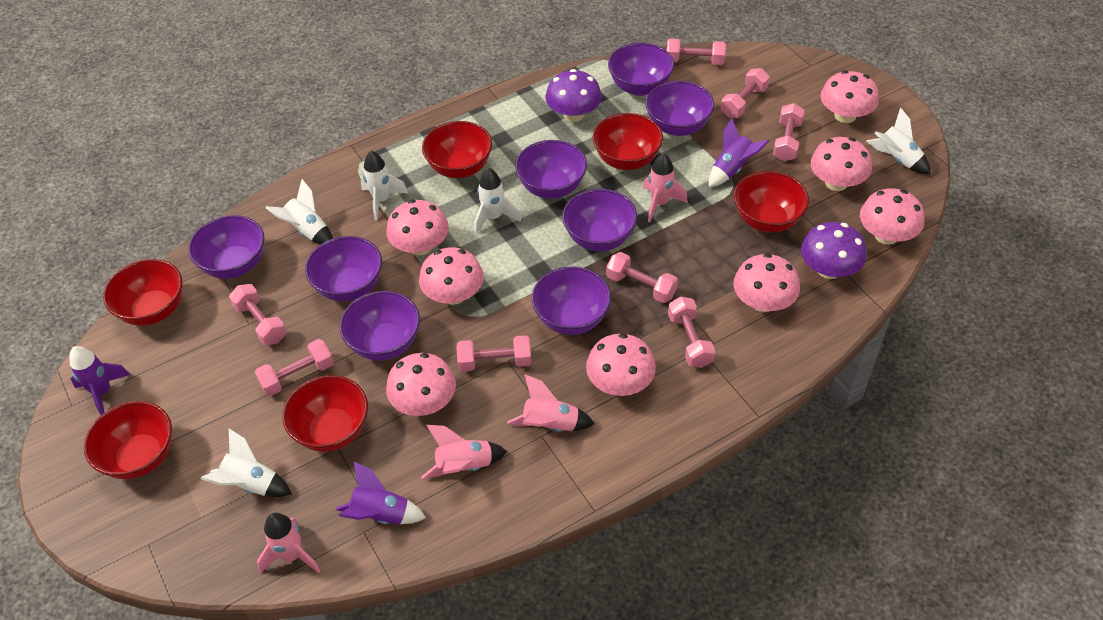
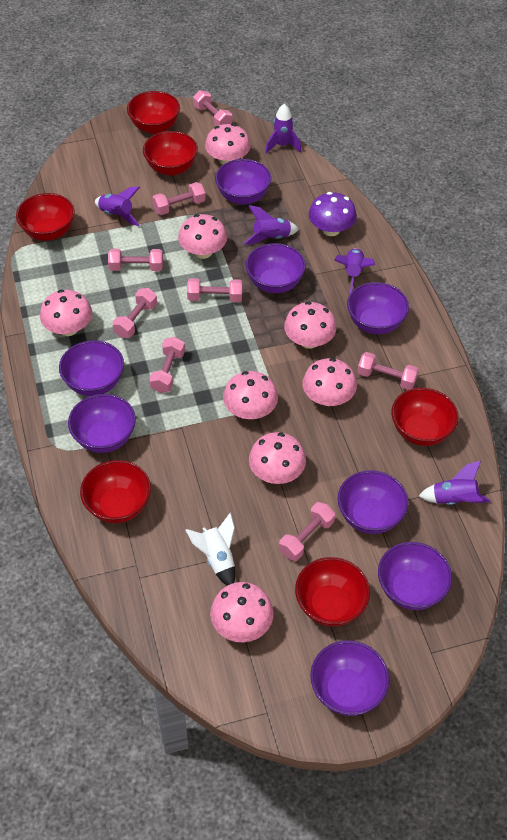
pink rocket: 4 -> 0
purple mushroom: 2 -> 1
purple rocket: 3 -> 5
white rocket: 5 -> 1

